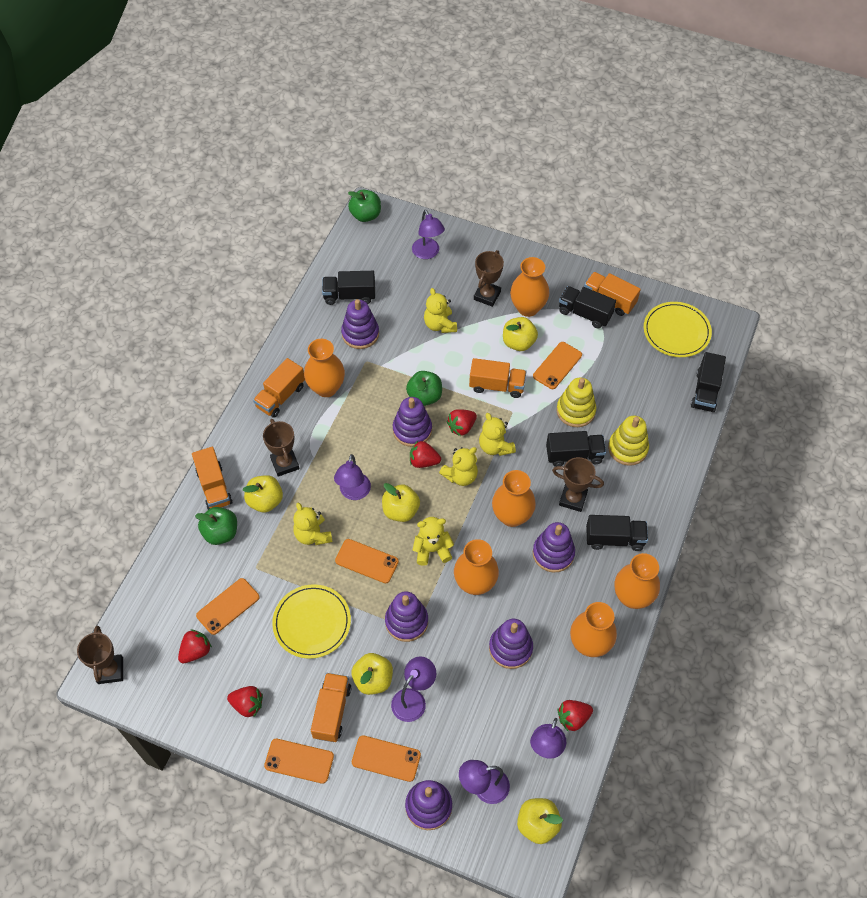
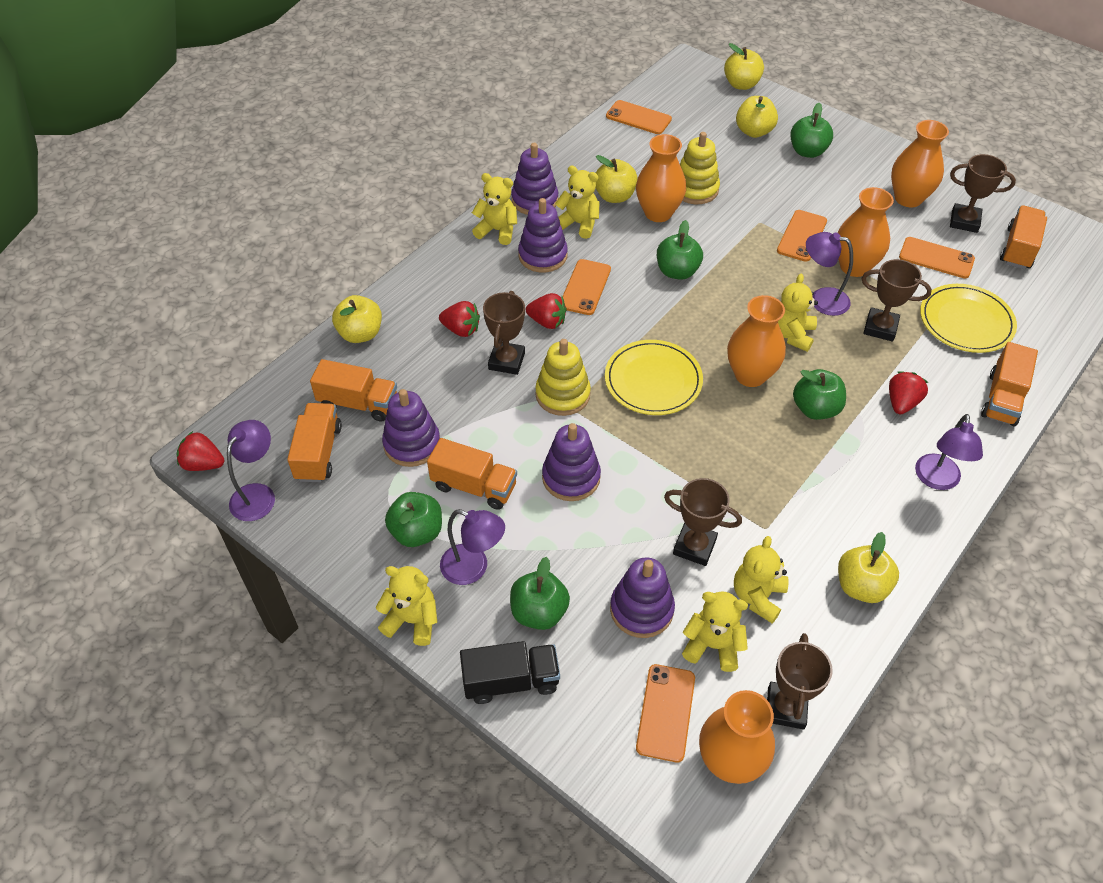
black truck: 5 -> 1
brown trophy: 4 -> 5
green apple: 3 -> 5
orange vase: 6 -> 5
purple lamp: 5 -> 4
purple stacking toy: 6 -> 5
red strawberry: 5 -> 4
yellow teddy bear: 5 -> 6

